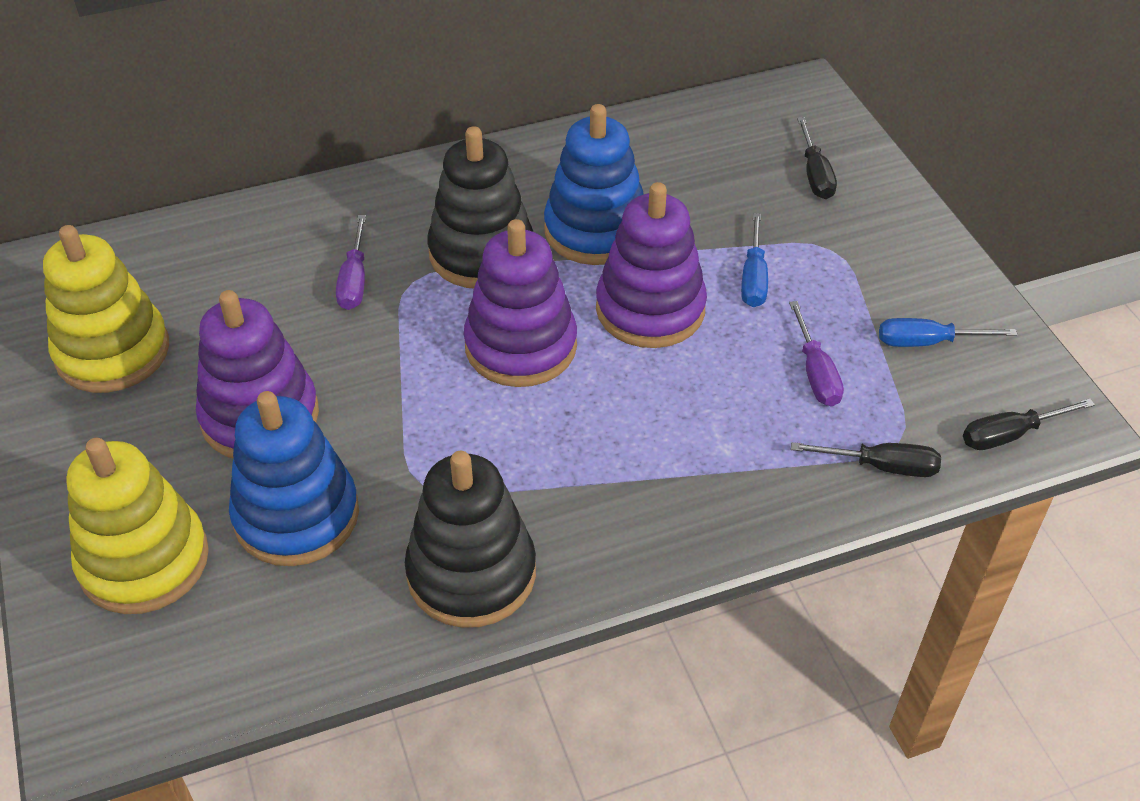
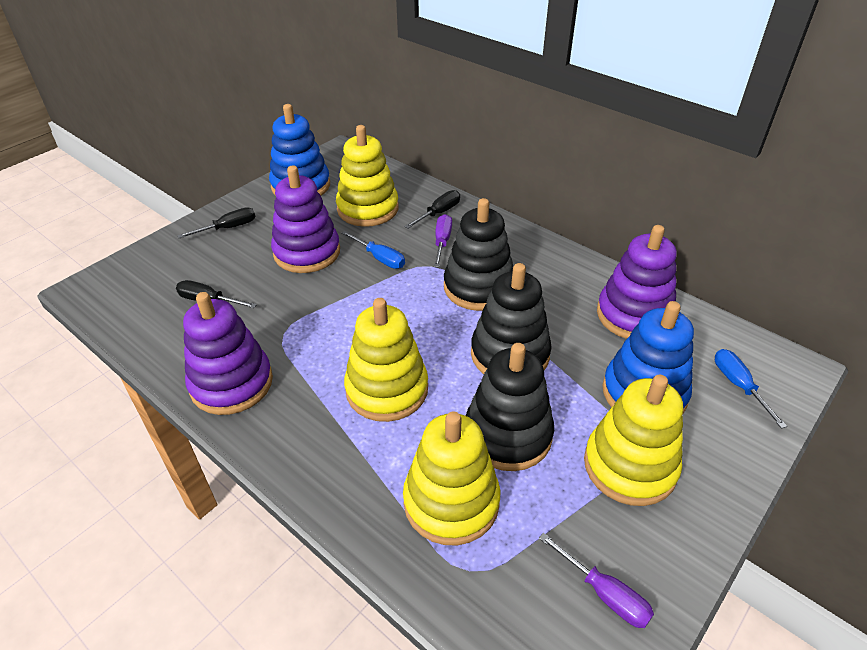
black stacking toy: 2 -> 3
yellow stacking toy: 2 -> 4

